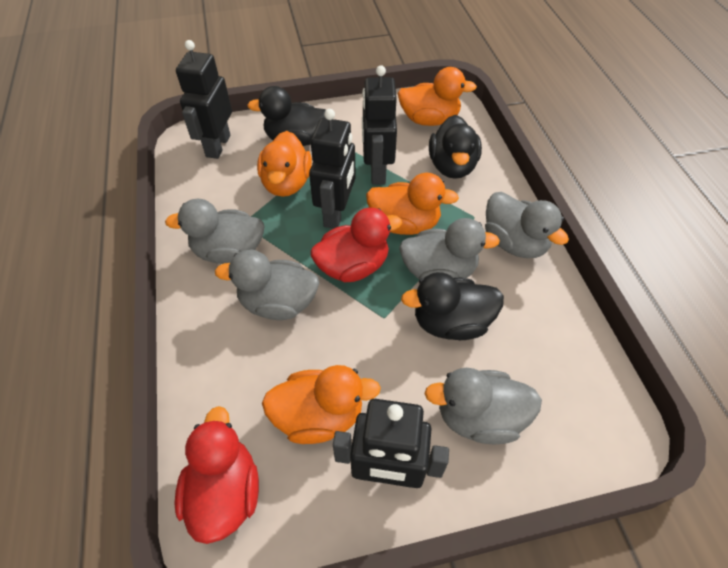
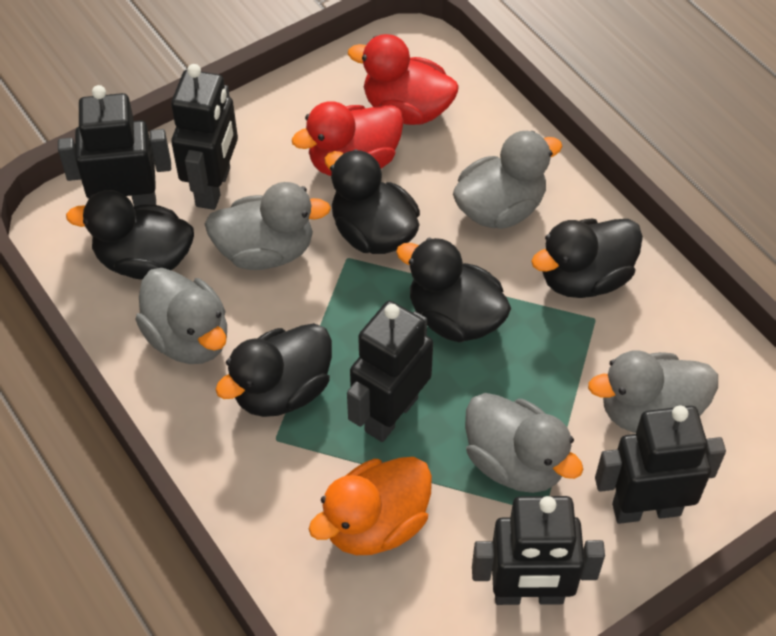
black duck: 3 -> 5
black robot: 4 -> 5
orange duck: 4 -> 1

